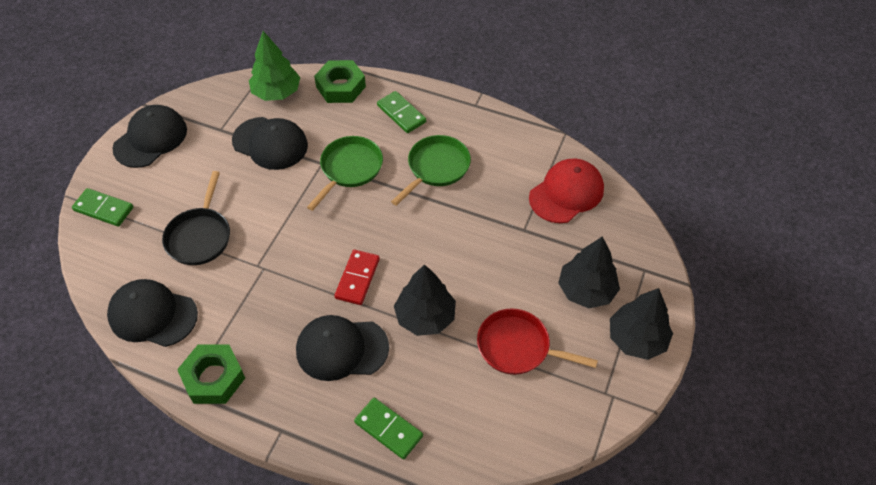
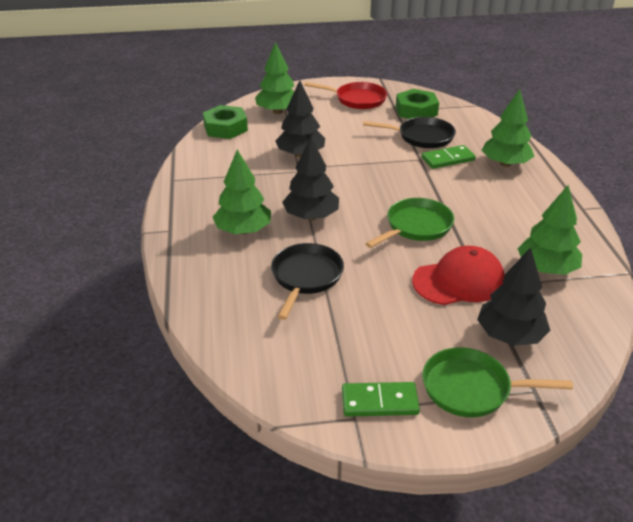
black cap: 4 -> 0
black pan: 1 -> 2
green domino: 3 -> 2
green tree: 1 -> 4
red domino: 1 -> 0

